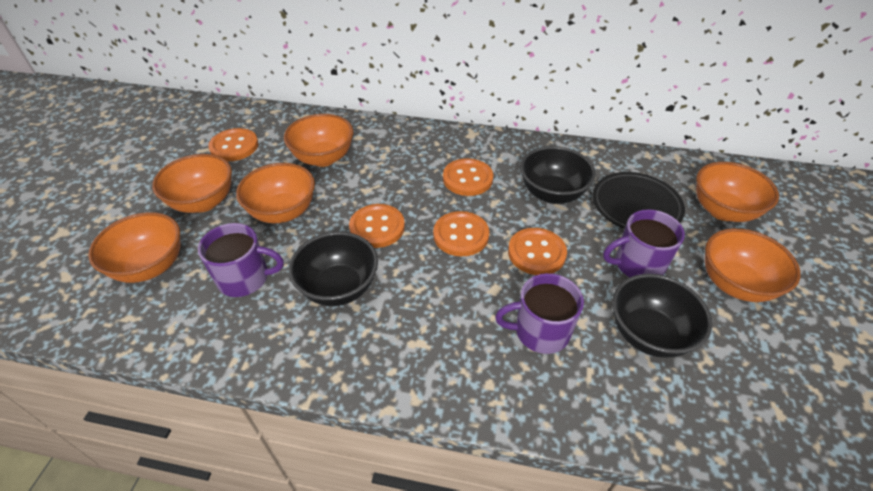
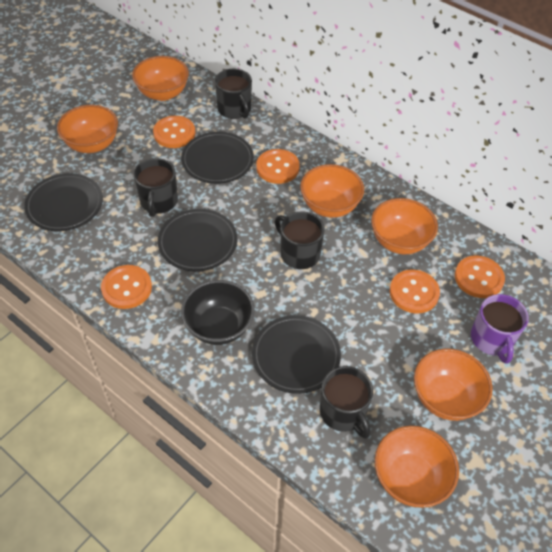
black bowl: 3 -> 1
black mug: 0 -> 4
black plate: 1 -> 4
purple mug: 3 -> 1

